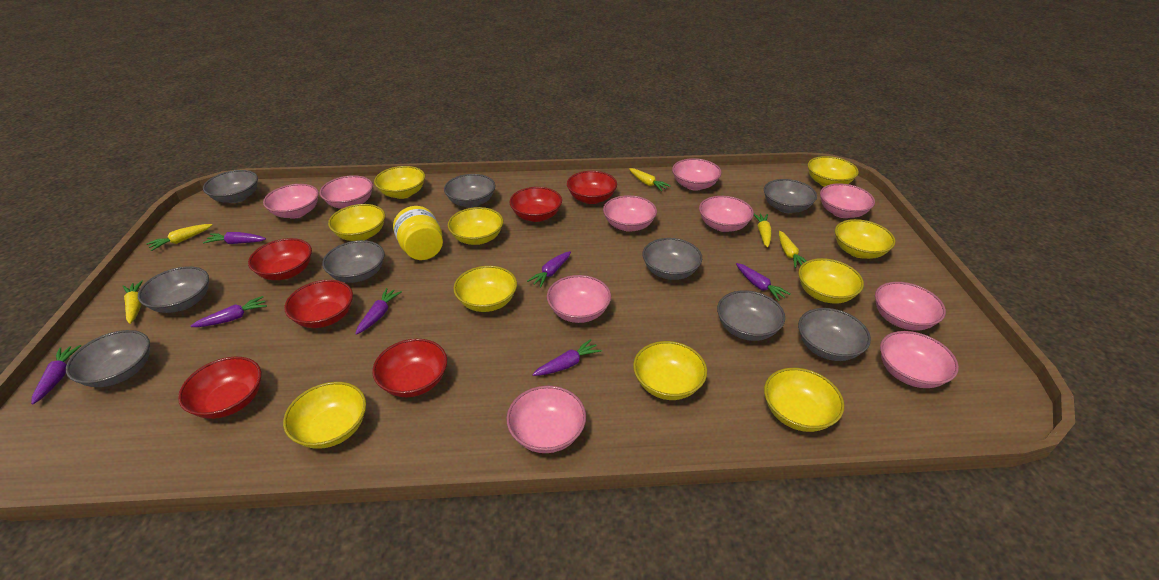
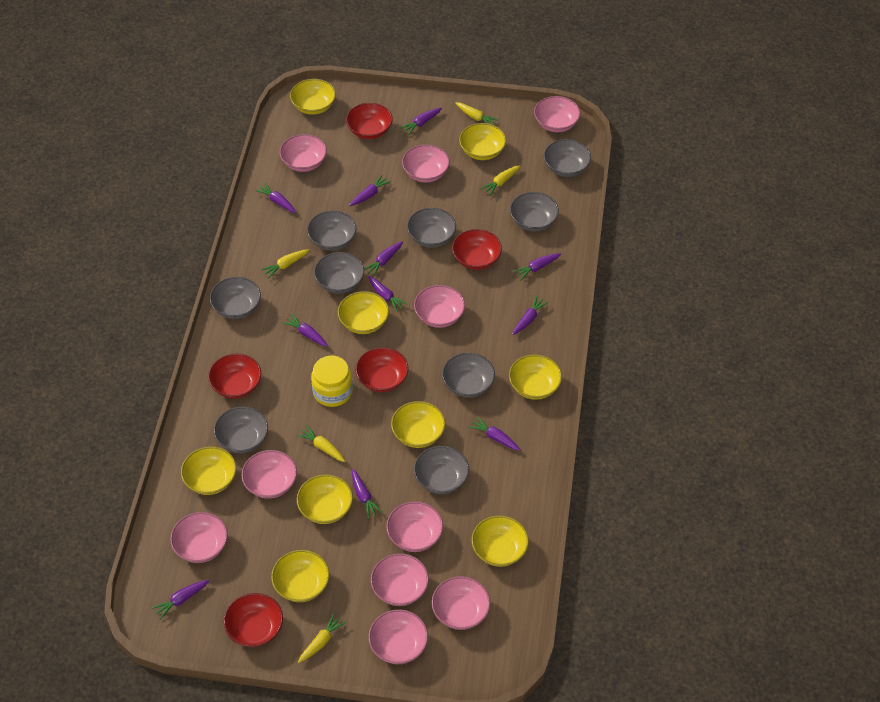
purple carrot: 7 -> 11
red bowl: 6 -> 5
yellow bowl: 10 -> 9

